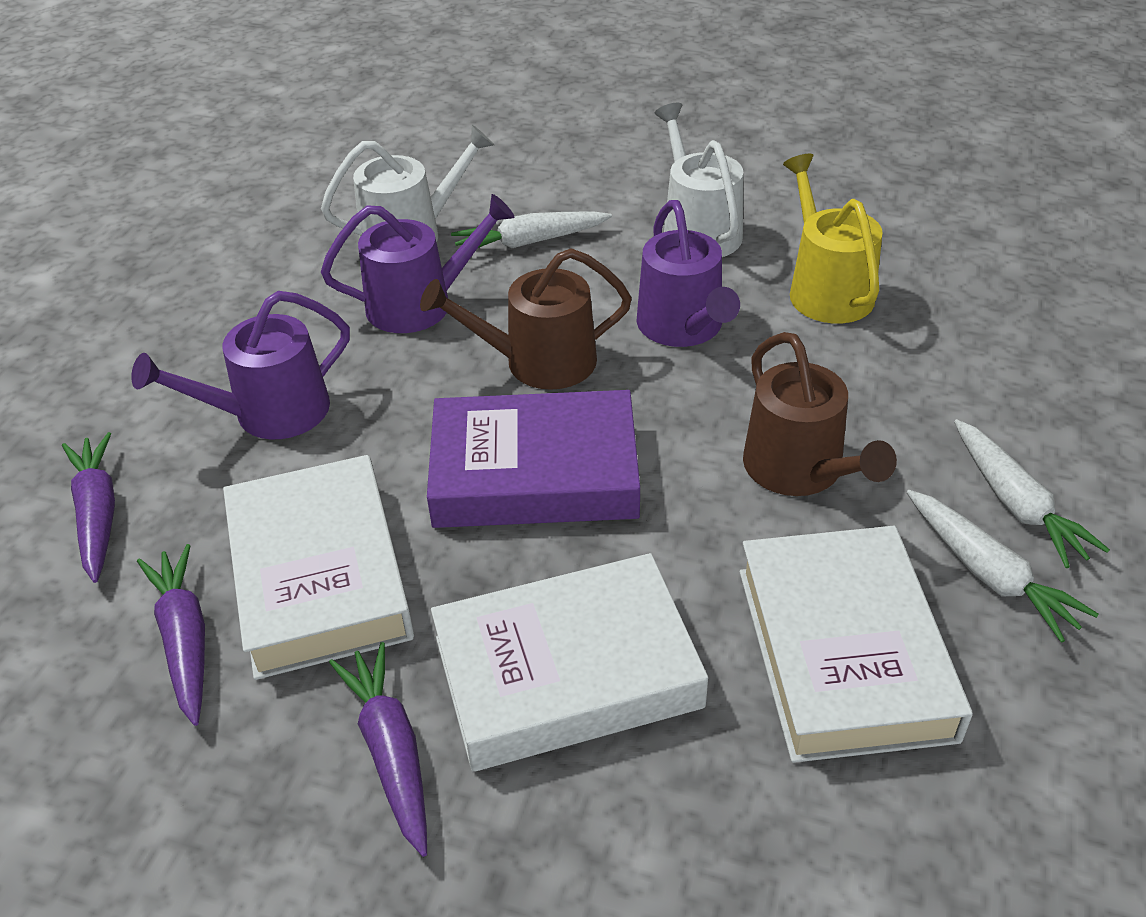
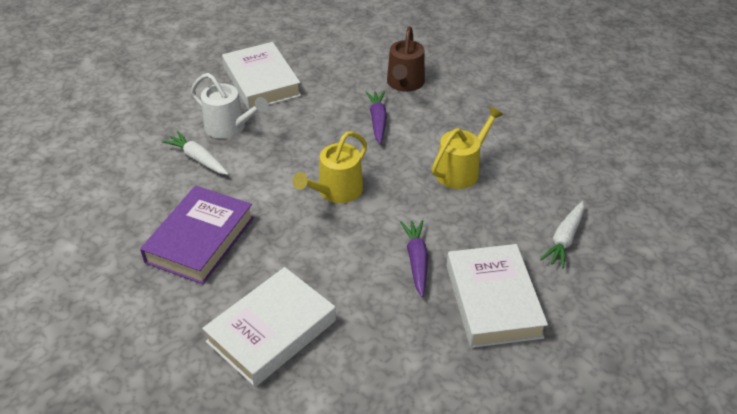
brown watering can: 2 -> 1
purple carrot: 3 -> 2
purple watering can: 3 -> 0
white carrot: 3 -> 2
white watering can: 2 -> 1
yellow watering can: 1 -> 2

